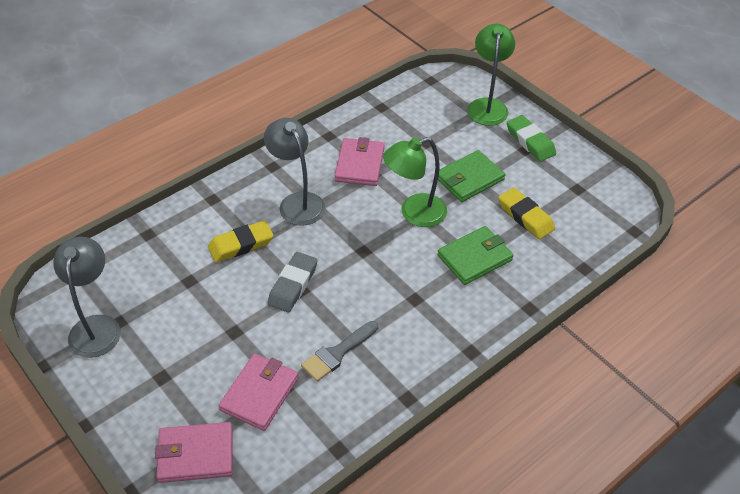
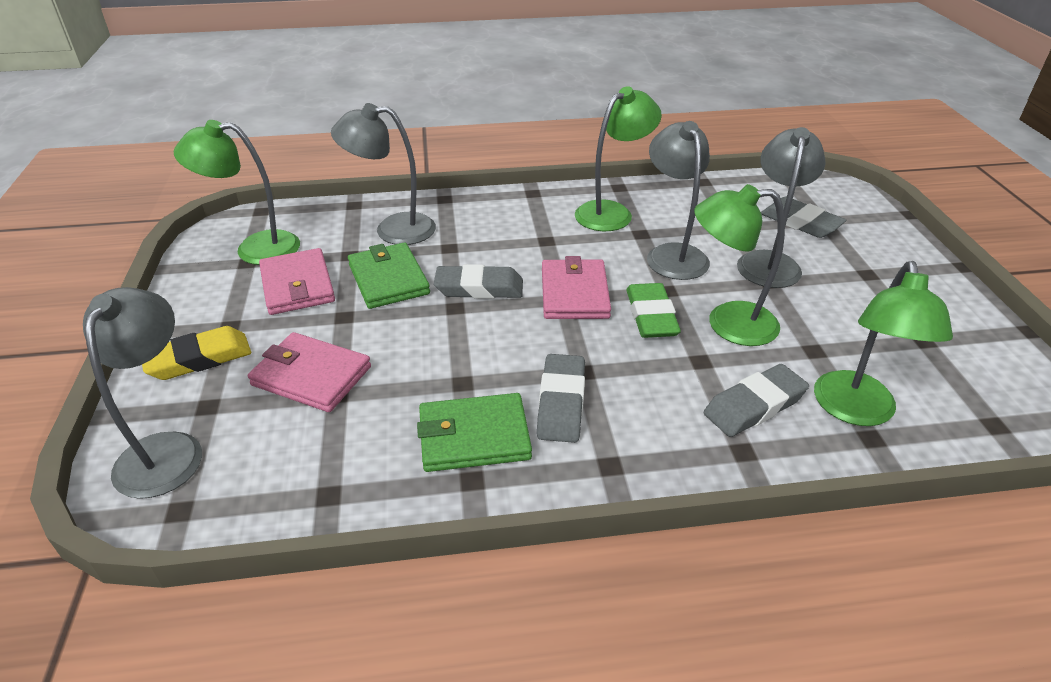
green lamp: 2 -> 4
grey brush: 1 -> 0
grey eraser: 1 -> 4
grey lamp: 2 -> 4
yellow eraser: 2 -> 1

